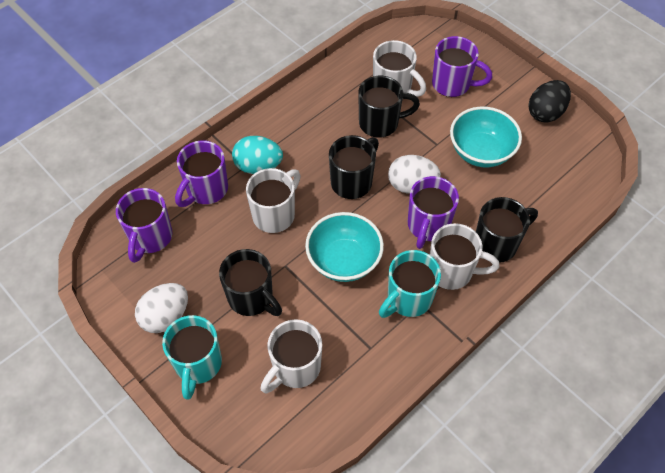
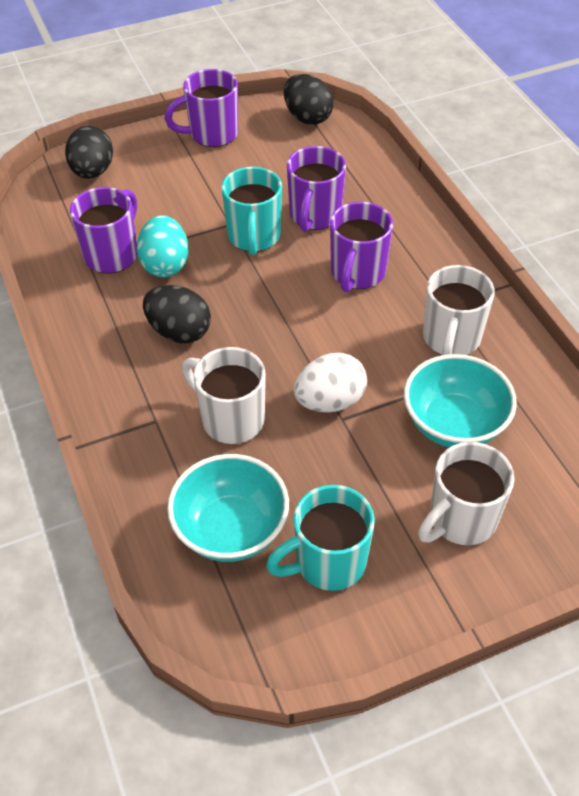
black egg: 1 -> 3
black mug: 4 -> 0
white egg: 2 -> 1
white mug: 4 -> 3

